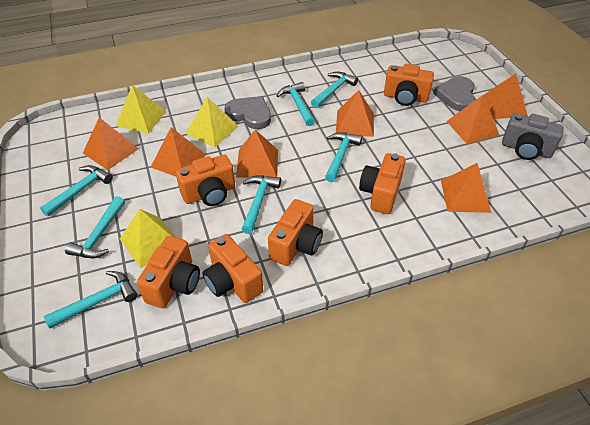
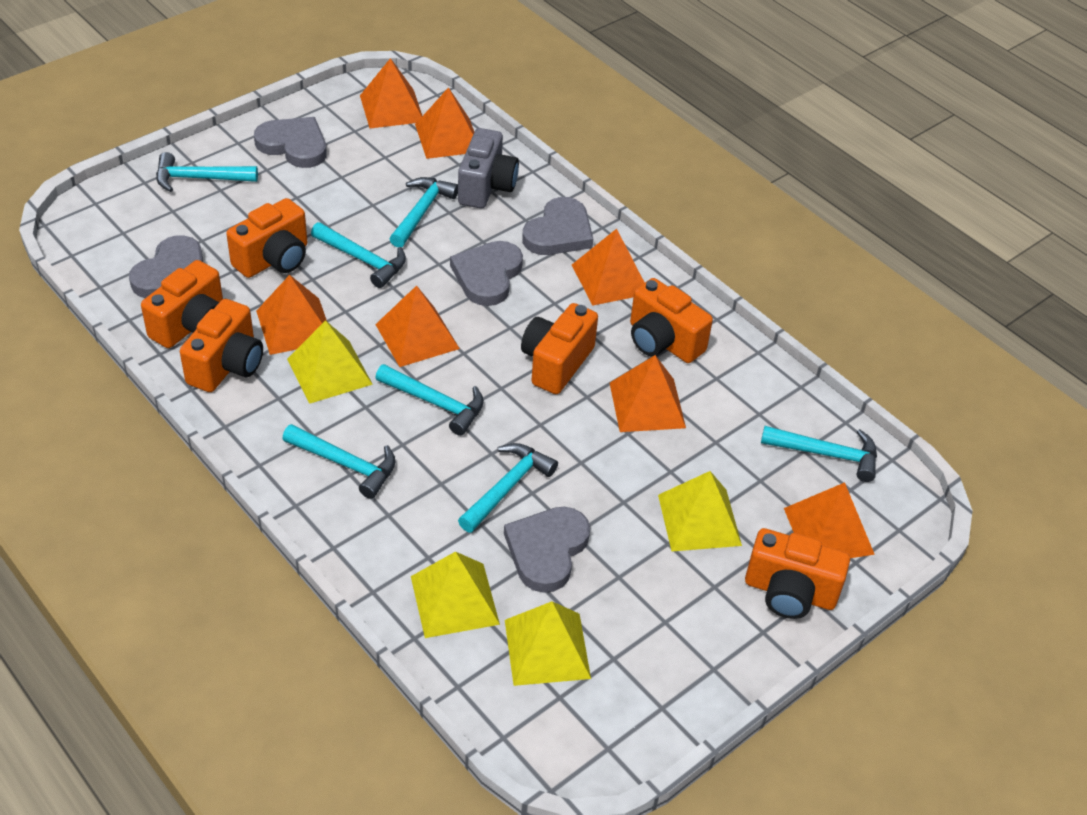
grey heart: 2 -> 5
yellow pyramid: 3 -> 4

